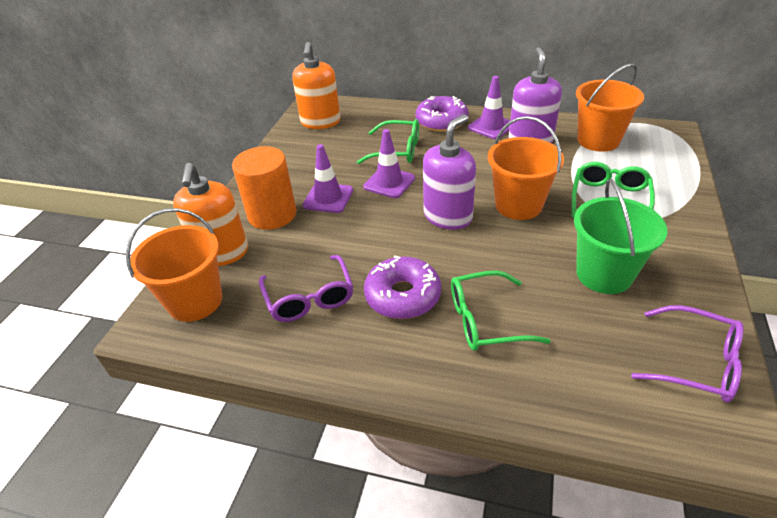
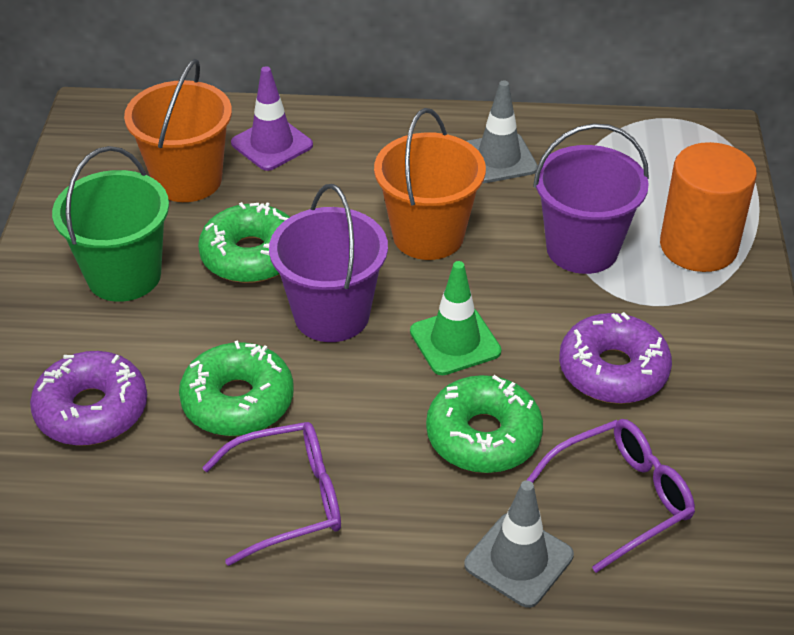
green donut: 0 -> 3
green glasses: 3 -> 0
green traffic cone: 0 -> 1
grey traffic cone: 0 -> 2
orange bucket: 3 -> 2
orange soap dispenser: 2 -> 0
purple bucket: 0 -> 2
purple soap dispenser: 2 -> 0
purple traffic cone: 3 -> 1

